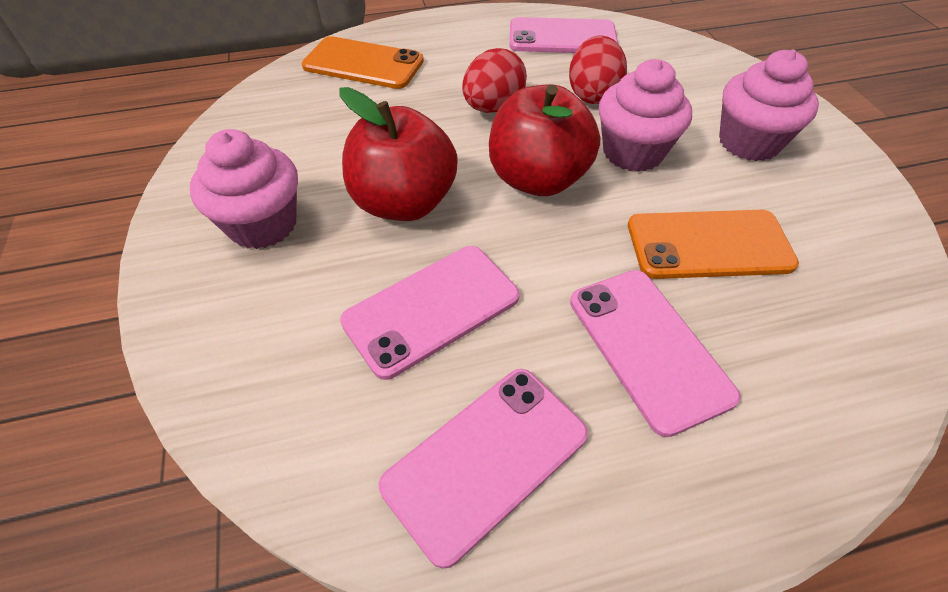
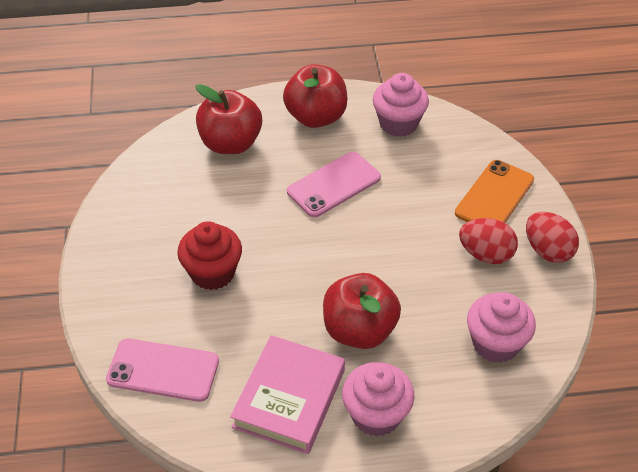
orange phone: 2 -> 1
pink book: 0 -> 1
pink phone: 4 -> 2
red apple: 2 -> 3
red cupcake: 0 -> 1

